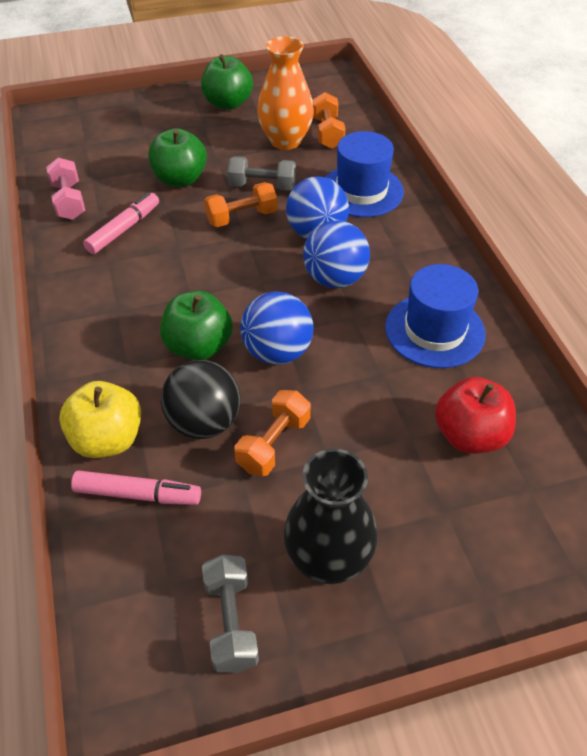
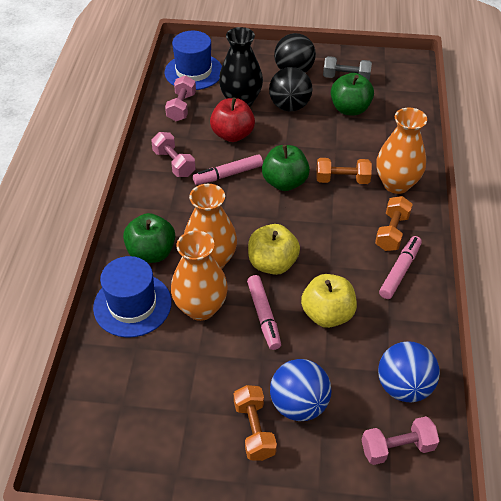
black ball: 1 -> 2
blue ball: 3 -> 2
grey dumbbell: 2 -> 1
orange vase: 1 -> 3
pink dumbbell: 1 -> 3
pink marker: 2 -> 3
yellow apple: 1 -> 2

